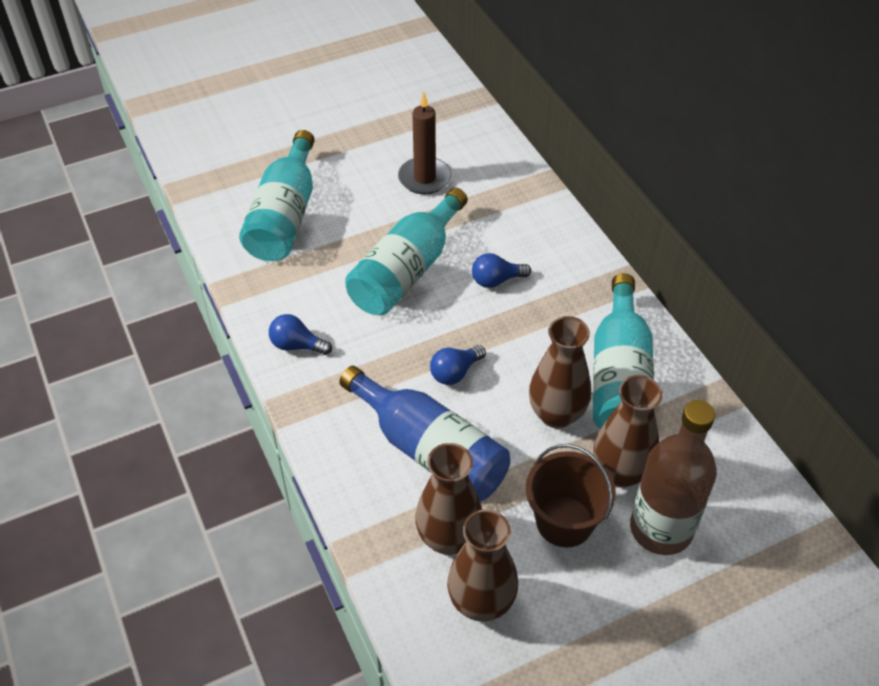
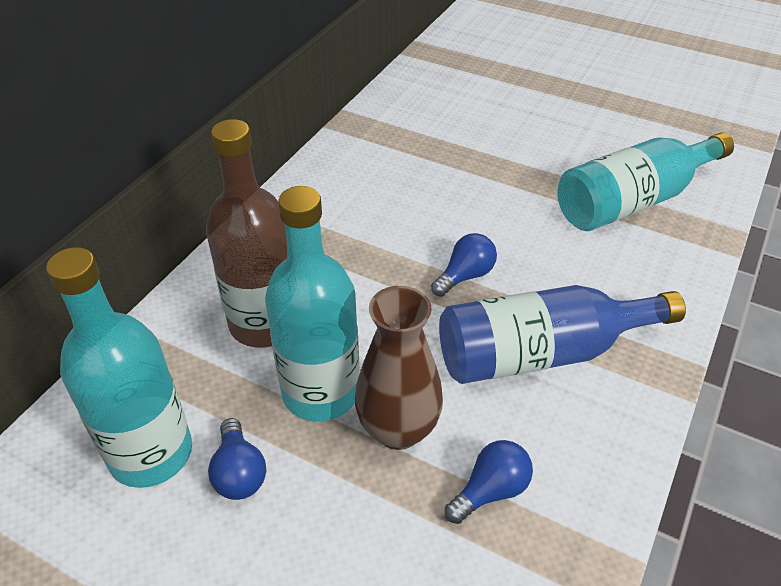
brown bucket: 1 -> 0
brown candle: 1 -> 0
brown vase: 4 -> 1

